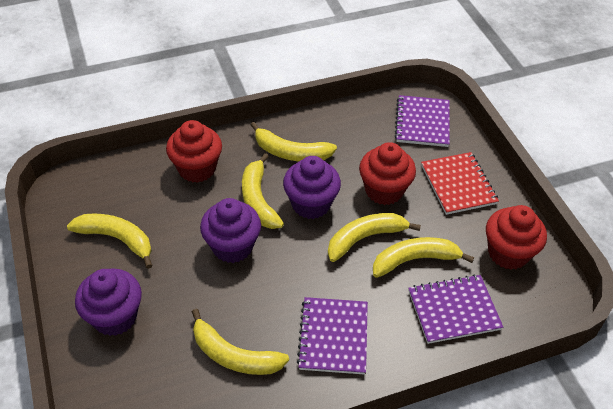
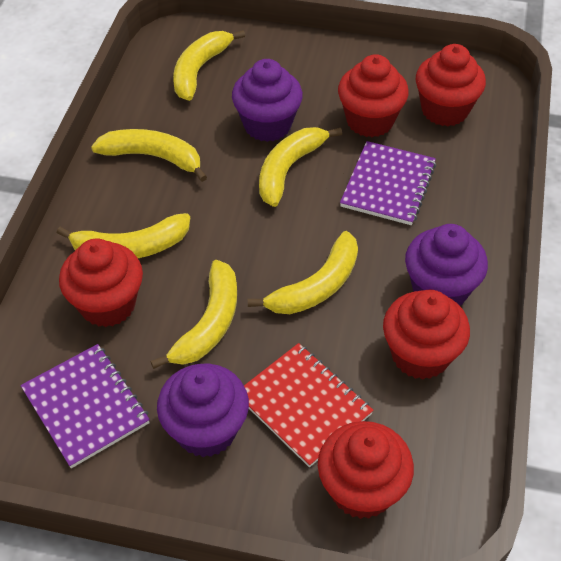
purple notebook: 3 -> 2
red cupcake: 3 -> 5

